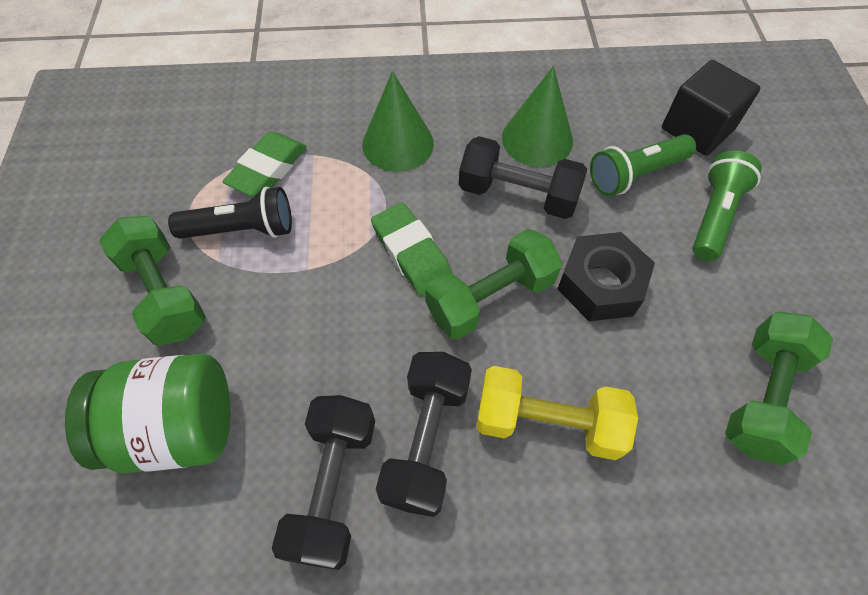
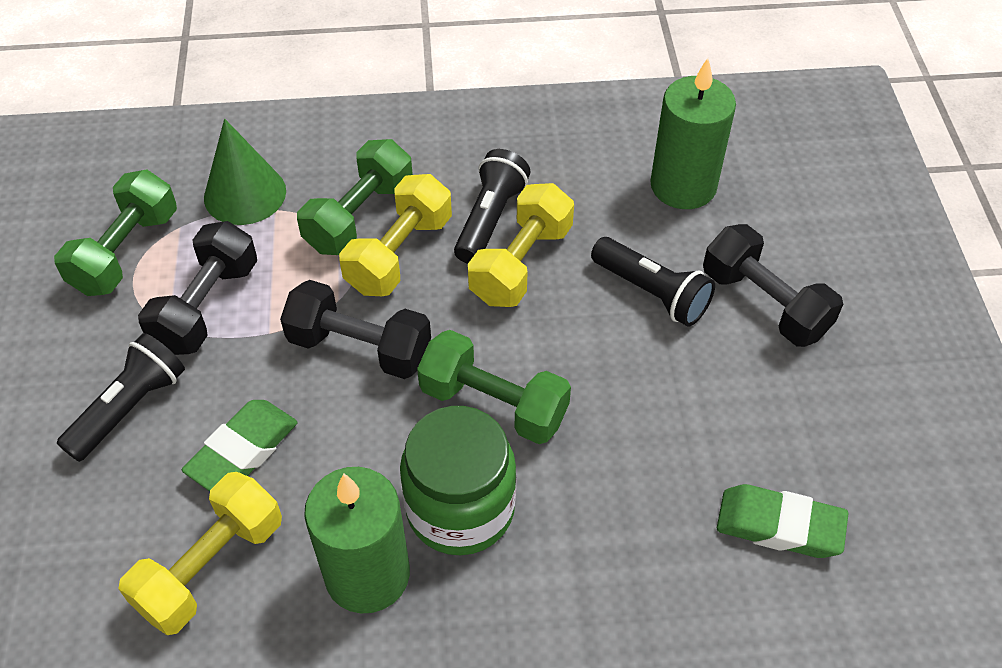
black cube: 1 -> 0
black flashlight: 1 -> 3
black nut: 1 -> 0
green candle: 0 -> 2
green cone: 2 -> 1
green flashlight: 2 -> 0
yellow dumbbell: 1 -> 3

